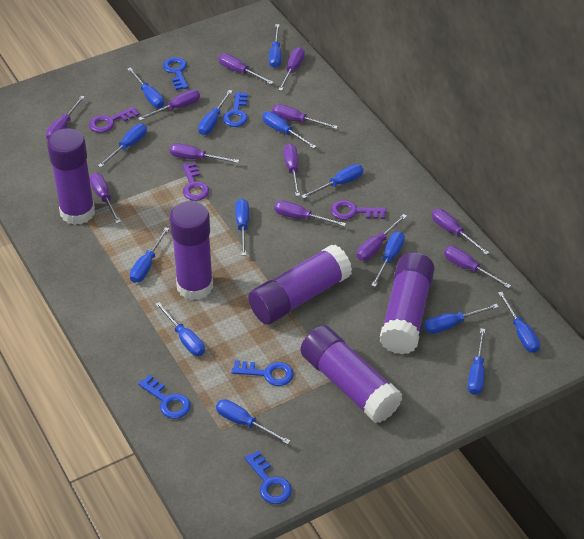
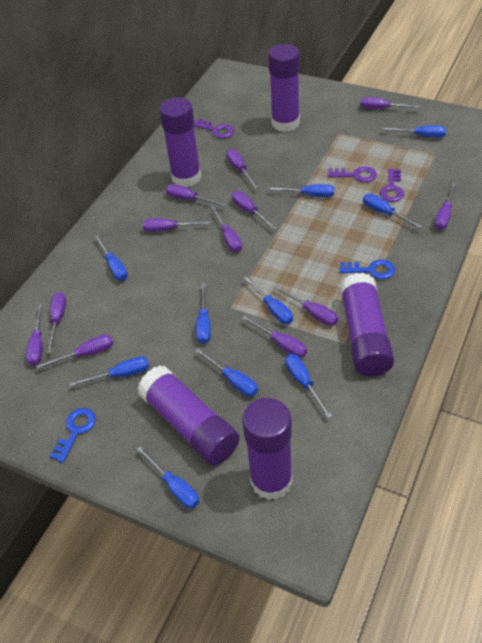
blue key: 5 -> 2
blue screwdriver: 14 -> 10

